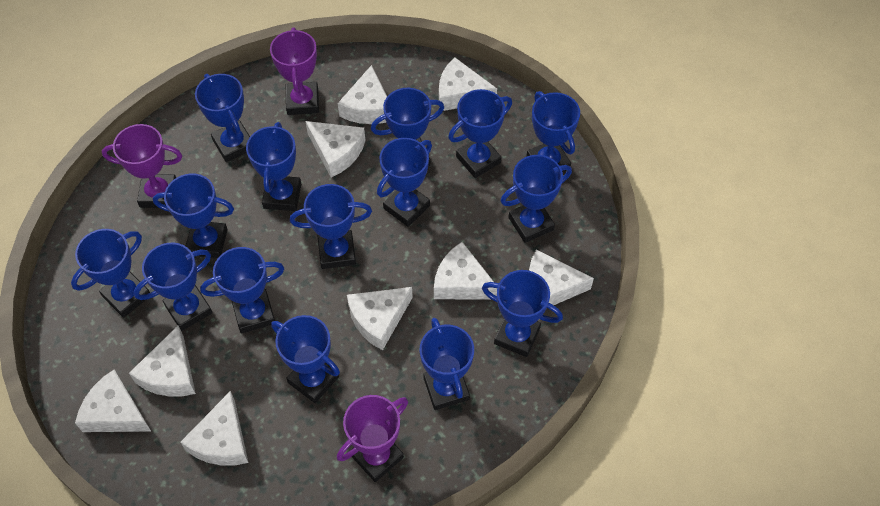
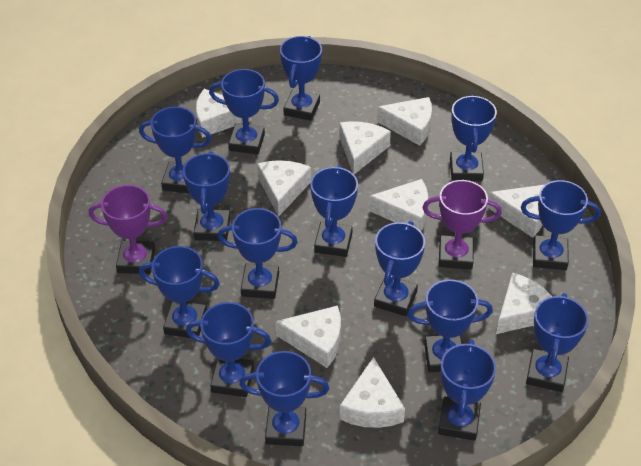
purple trophy: 3 -> 2

